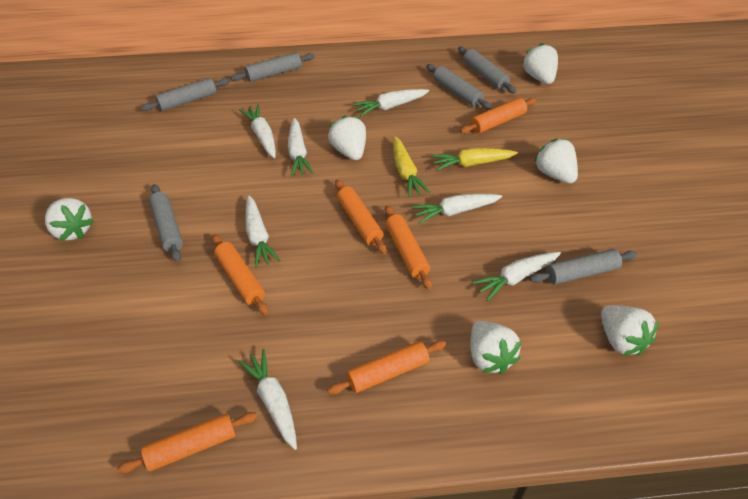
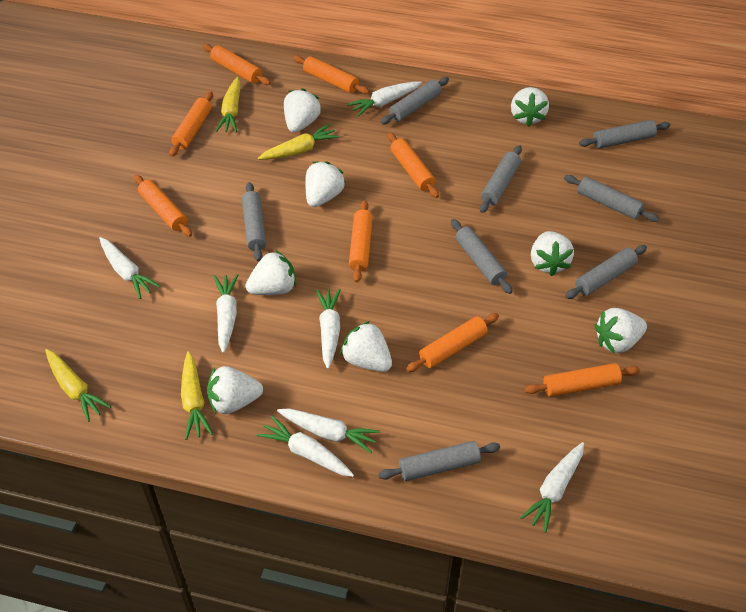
grey rolling pin: 6 -> 8
orange rolling pin: 6 -> 8
white strawberry: 6 -> 8
yellow carrot: 2 -> 4

